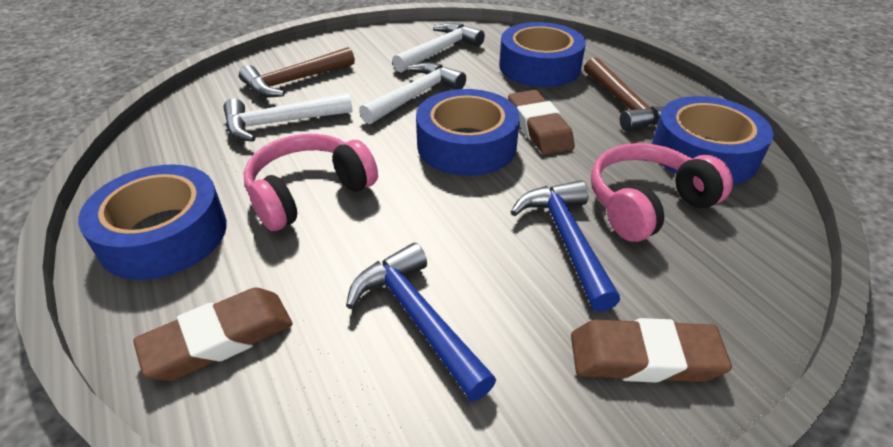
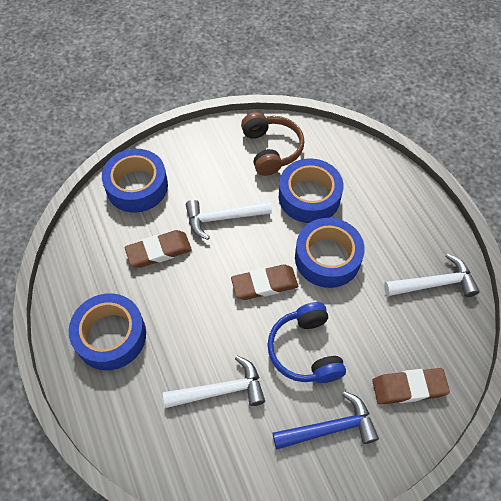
blue hammer: 2 -> 1
blue headphones: 0 -> 1
brown hammer: 2 -> 0
brown headphones: 0 -> 1
pink headphones: 2 -> 0

